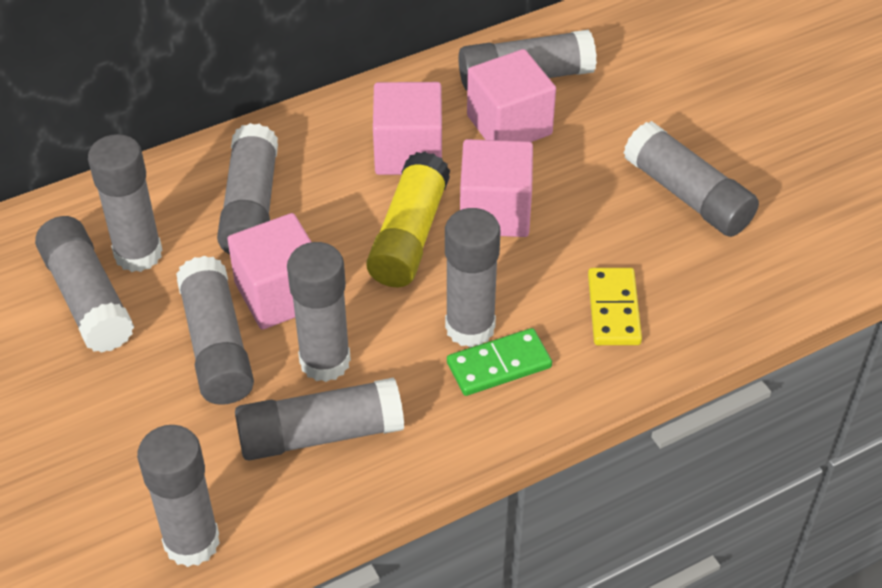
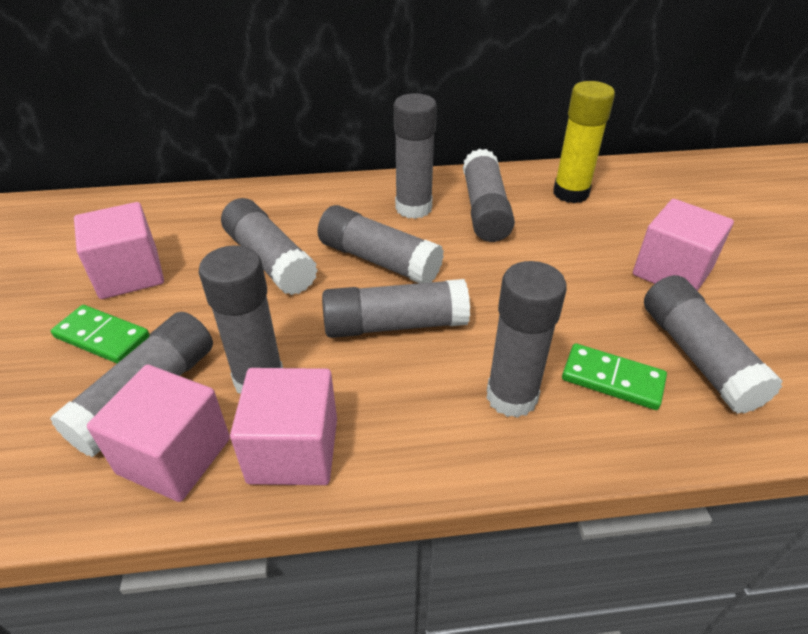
green domino: 1 -> 2
grey glue stick: 10 -> 9
yellow domino: 1 -> 0

